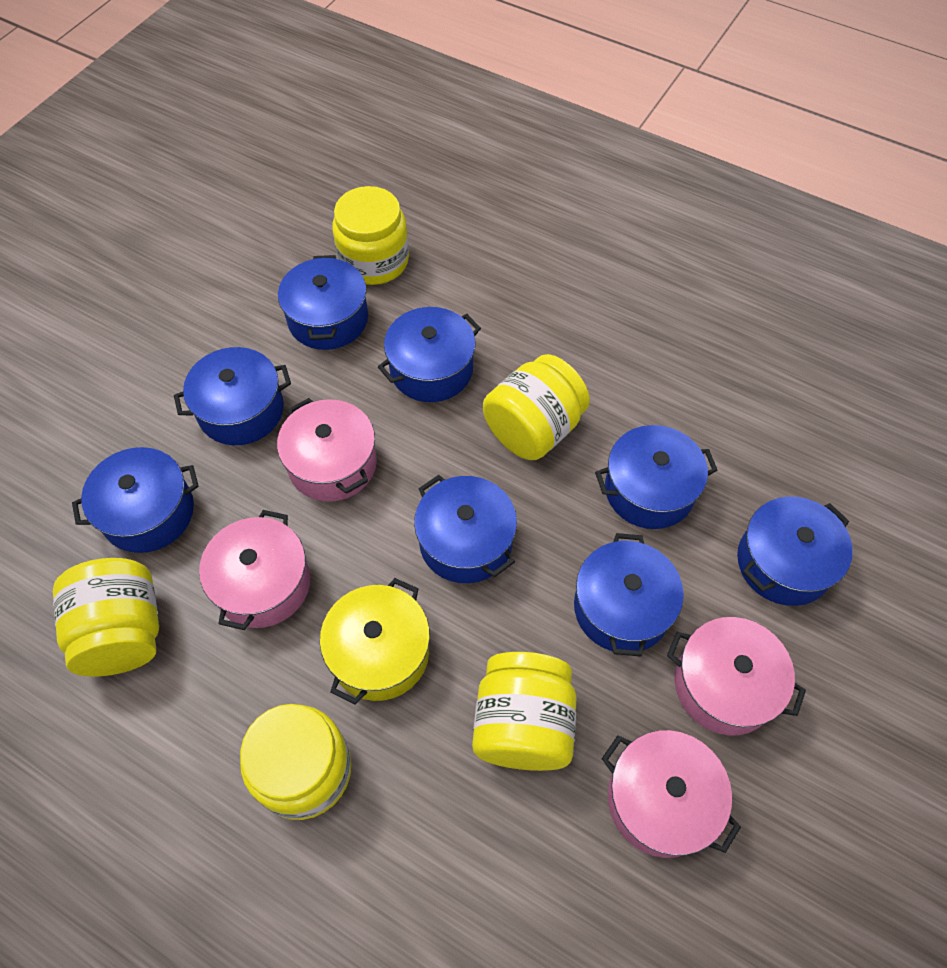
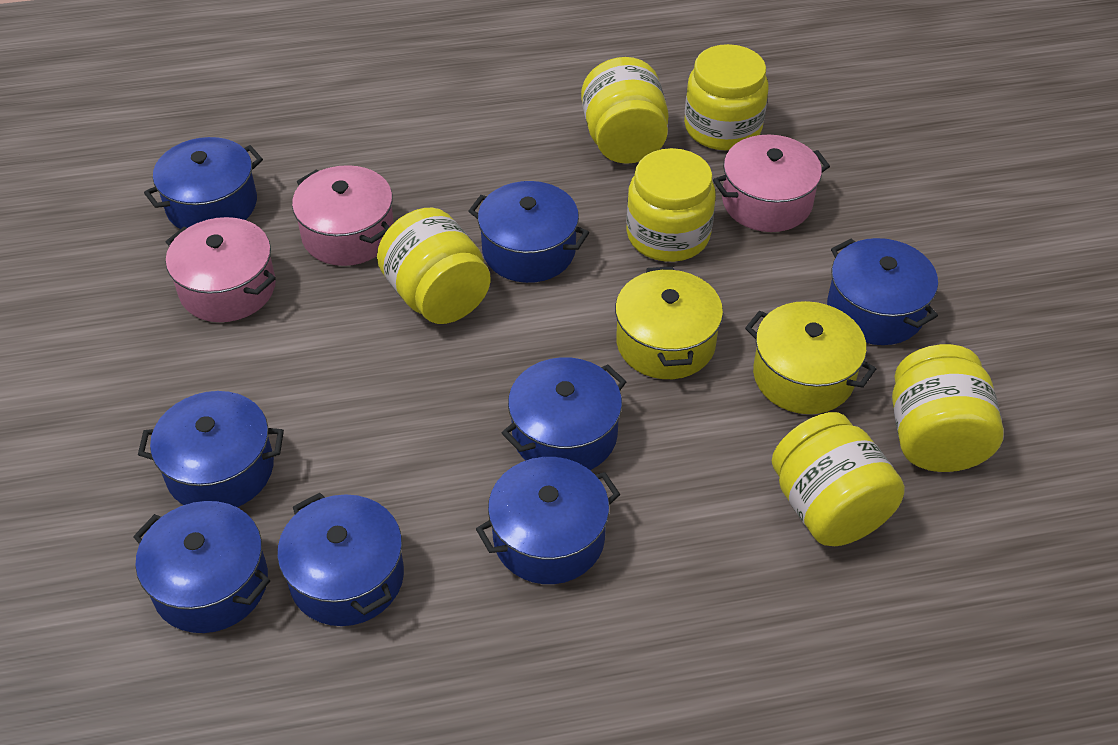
pink pot: 4 -> 3
yellow jar: 5 -> 6
yellow pot: 1 -> 2

